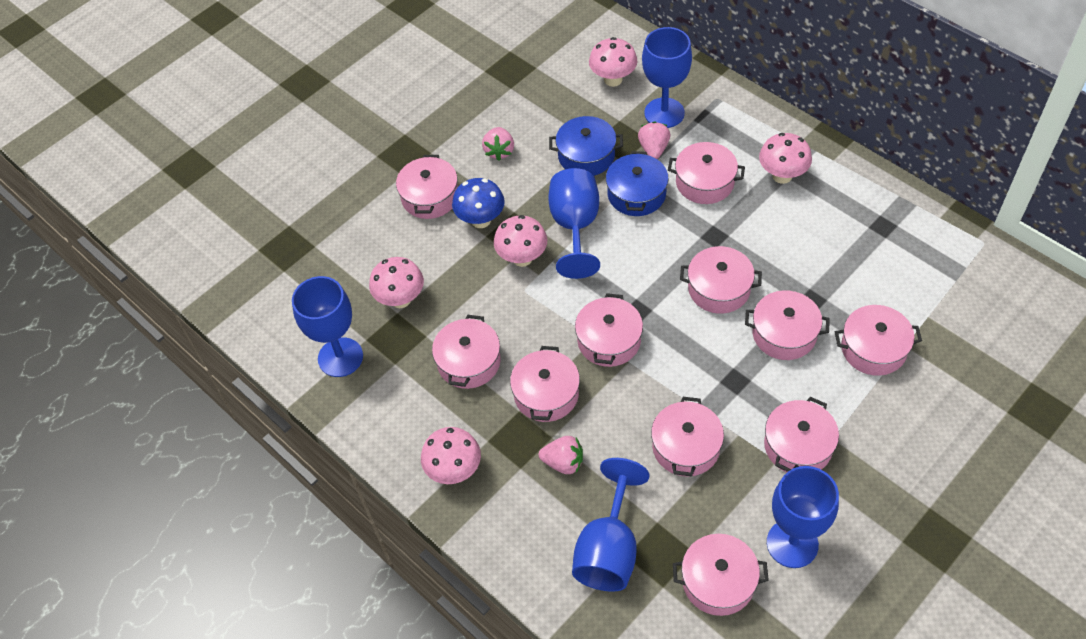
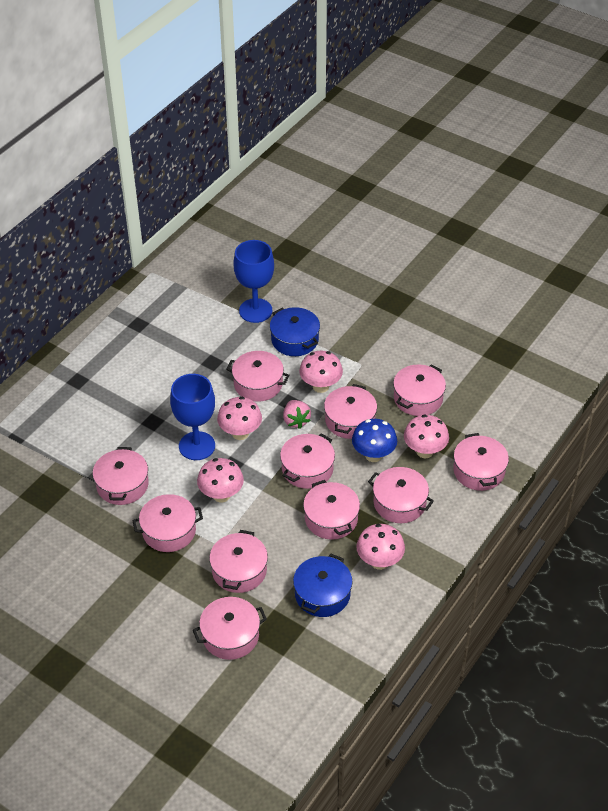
blue goblet: 5 -> 2
pink strawberry: 3 -> 1

